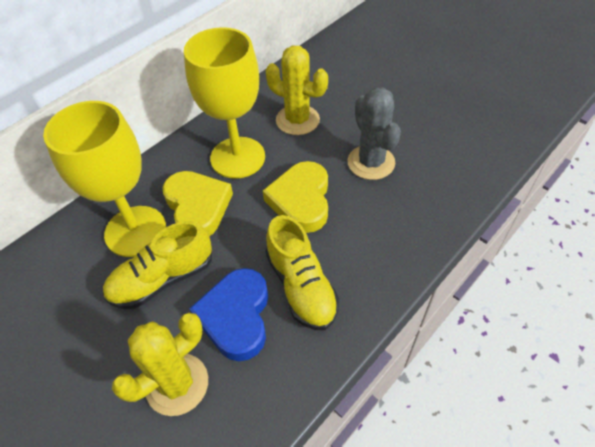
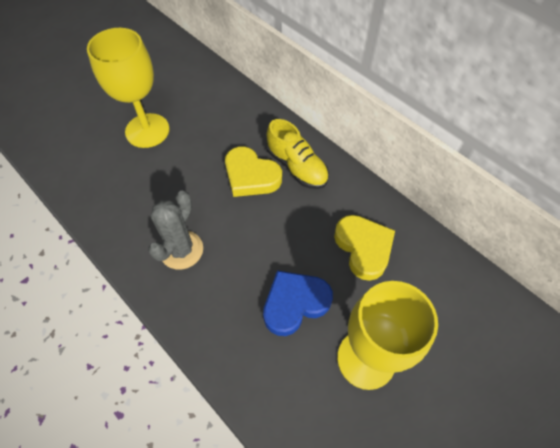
yellow cactus: 2 -> 0
yellow shoe: 2 -> 1

